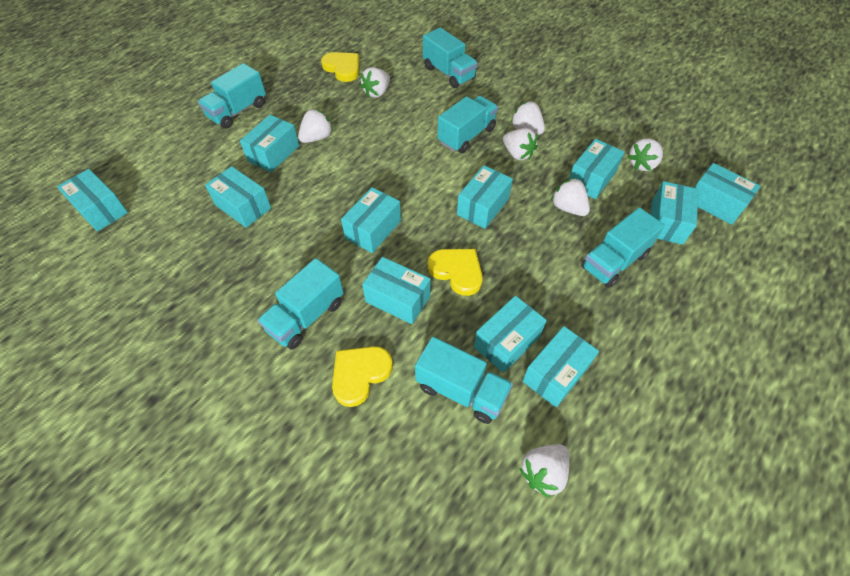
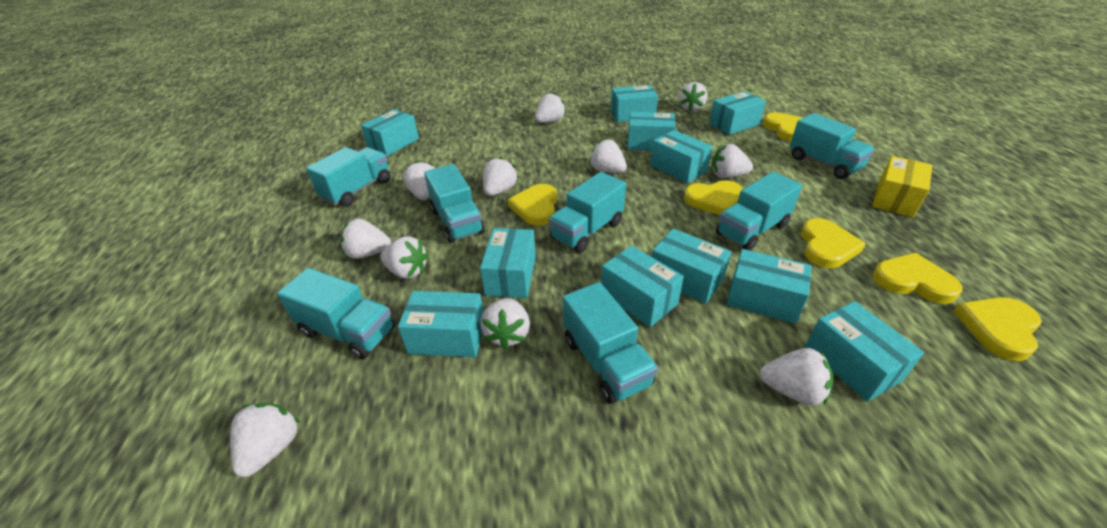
turquoise truck: 6 -> 7
white strawberry: 7 -> 11
yellow box: 0 -> 1
yellow heart: 3 -> 6

